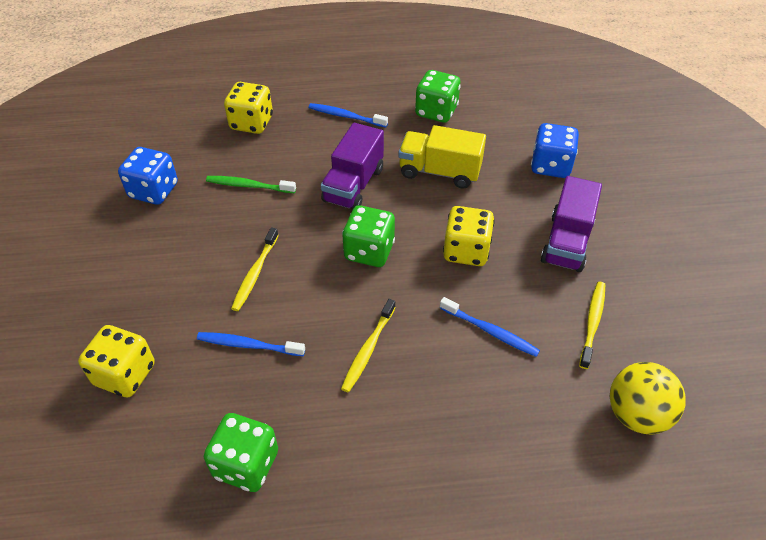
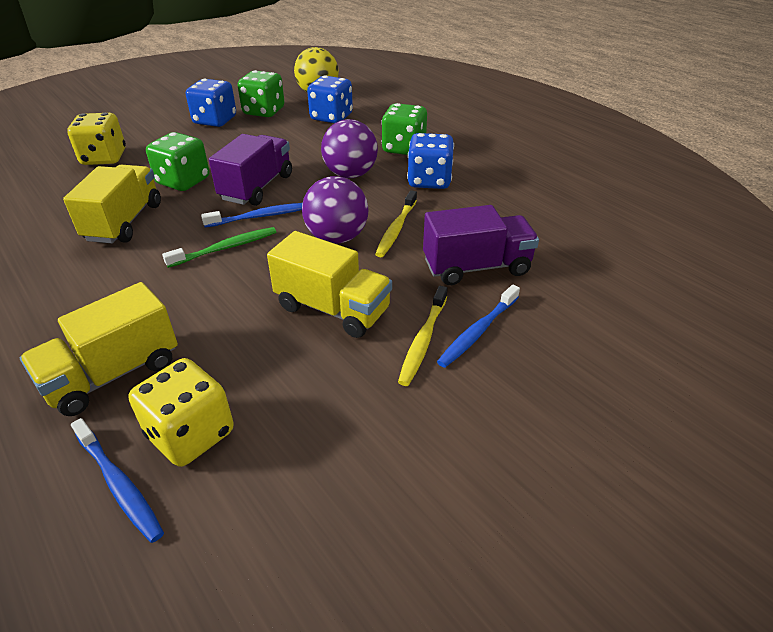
blue dice: 2 -> 3
purple ball: 0 -> 2
yellow dice: 3 -> 2
yellow toothbrush: 3 -> 2
yellow truck: 1 -> 3

